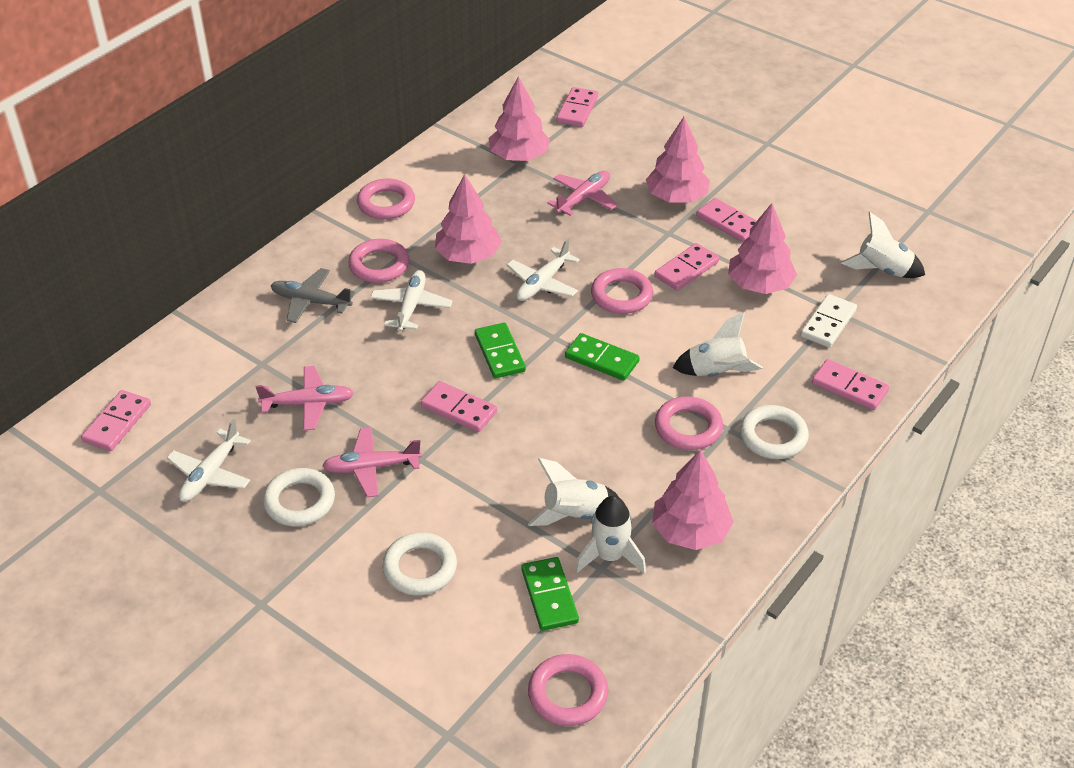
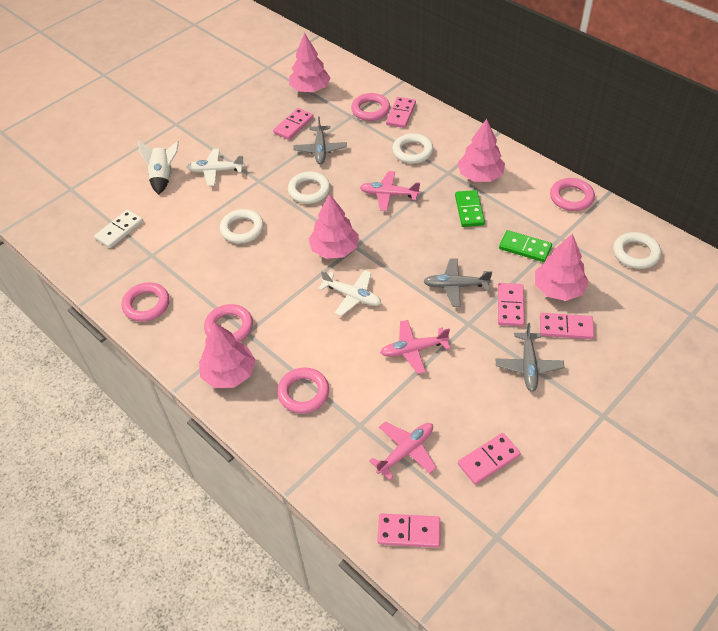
green domino: 3 -> 2
grey plane: 1 -> 3
white plane: 3 -> 2
white ring: 3 -> 4
white rocket: 4 -> 1

